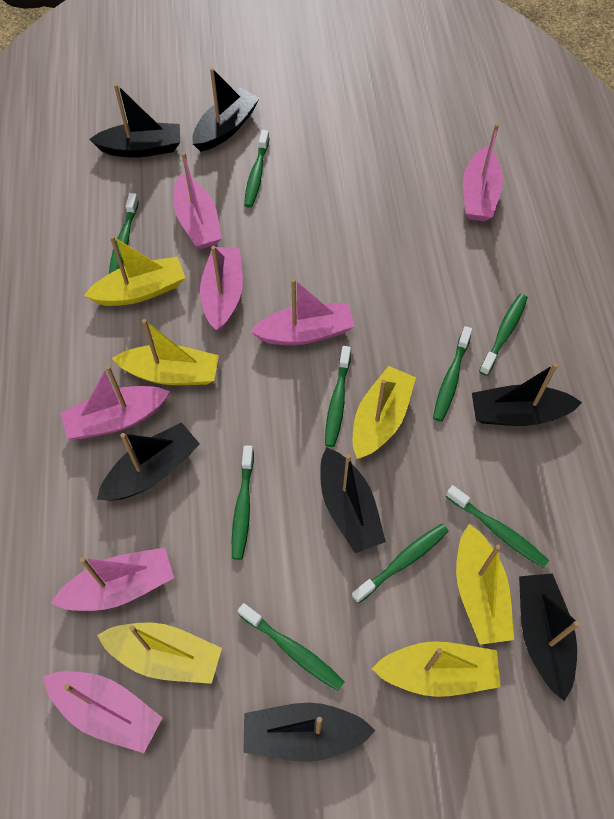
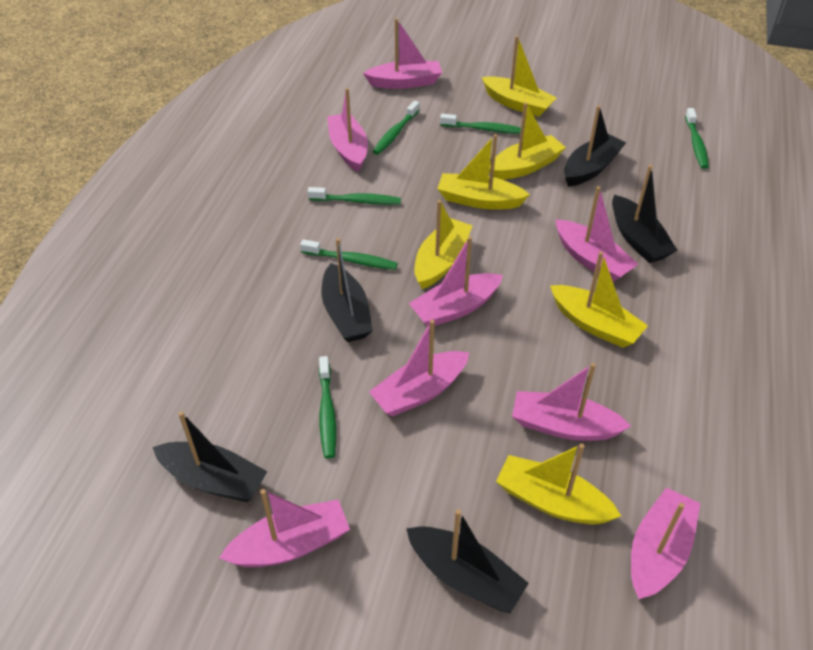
black boat: 7 -> 5
green toothbrush: 9 -> 6
pink boat: 7 -> 8

